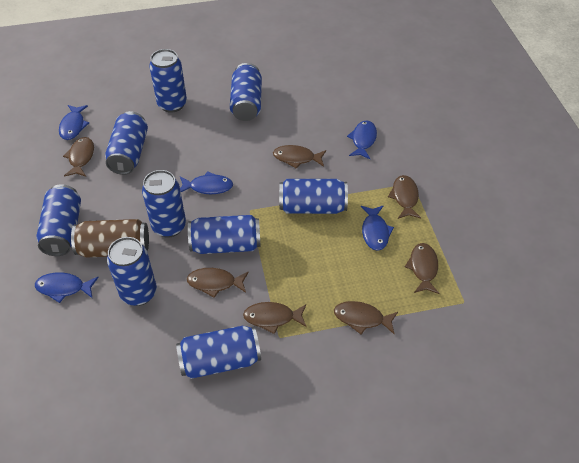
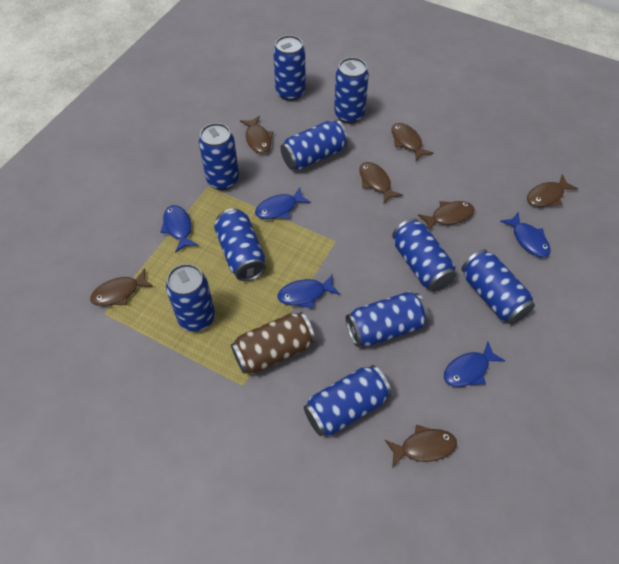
blue can: 9 -> 10

